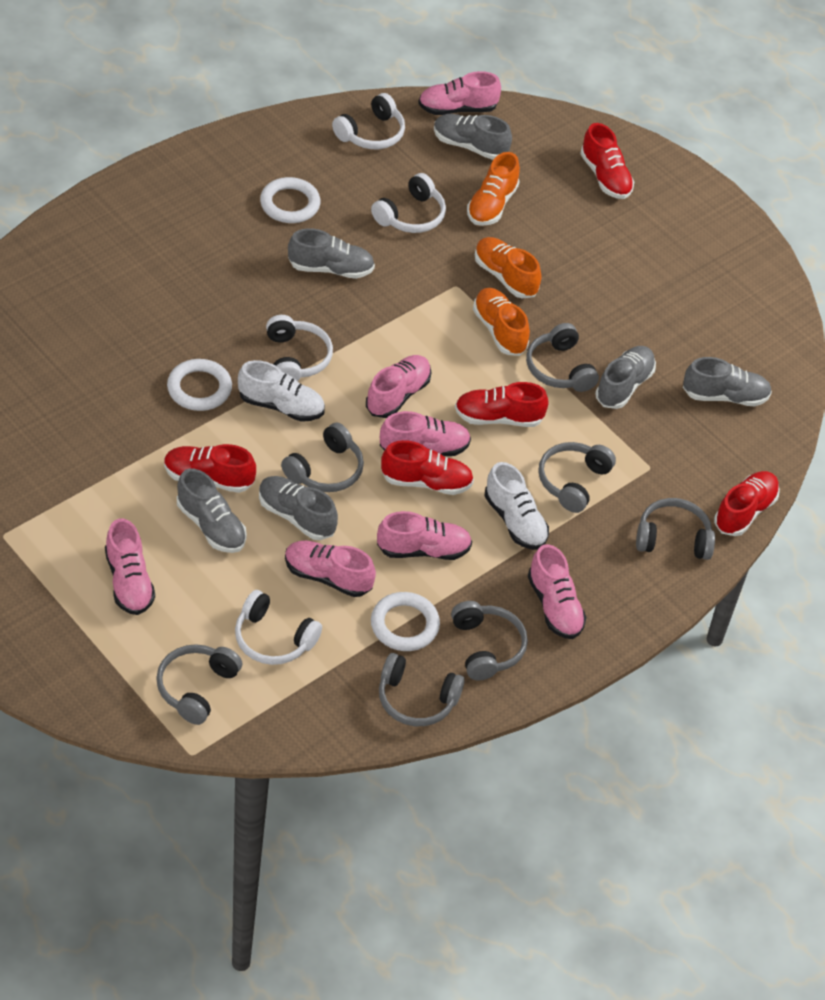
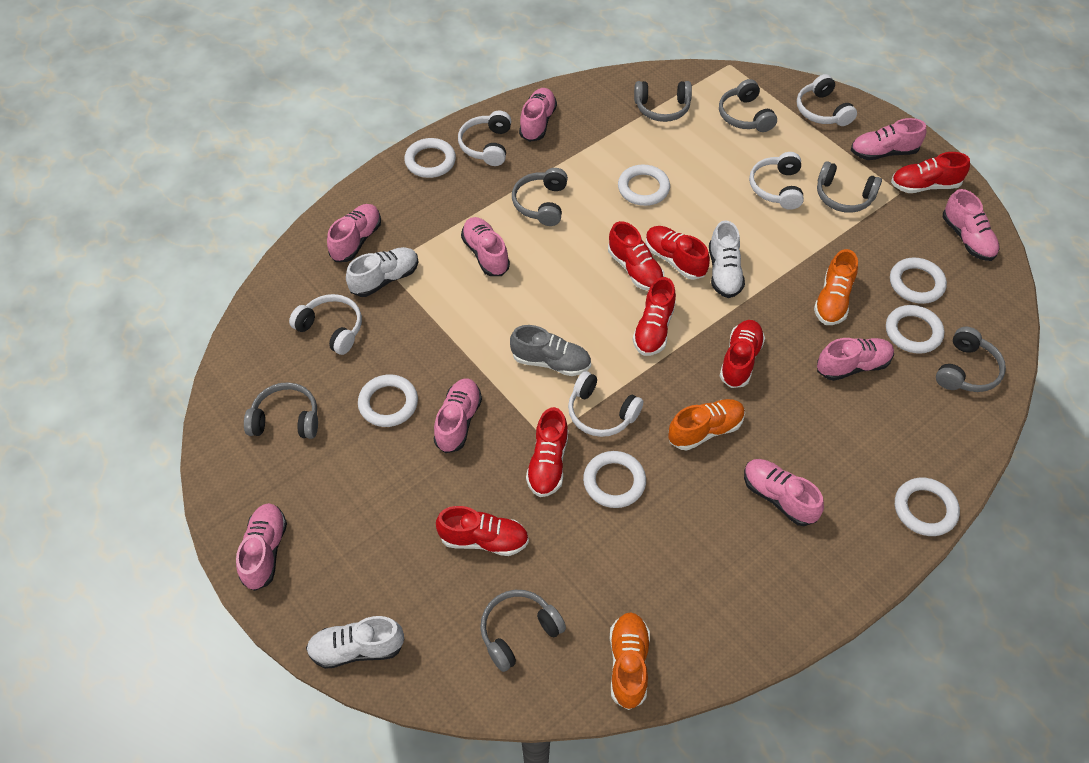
grey shoe: 6 -> 1
pink shoe: 7 -> 9
red shoe: 5 -> 7
white headphones: 4 -> 5
white ring: 3 -> 7
white shoe: 2 -> 3

